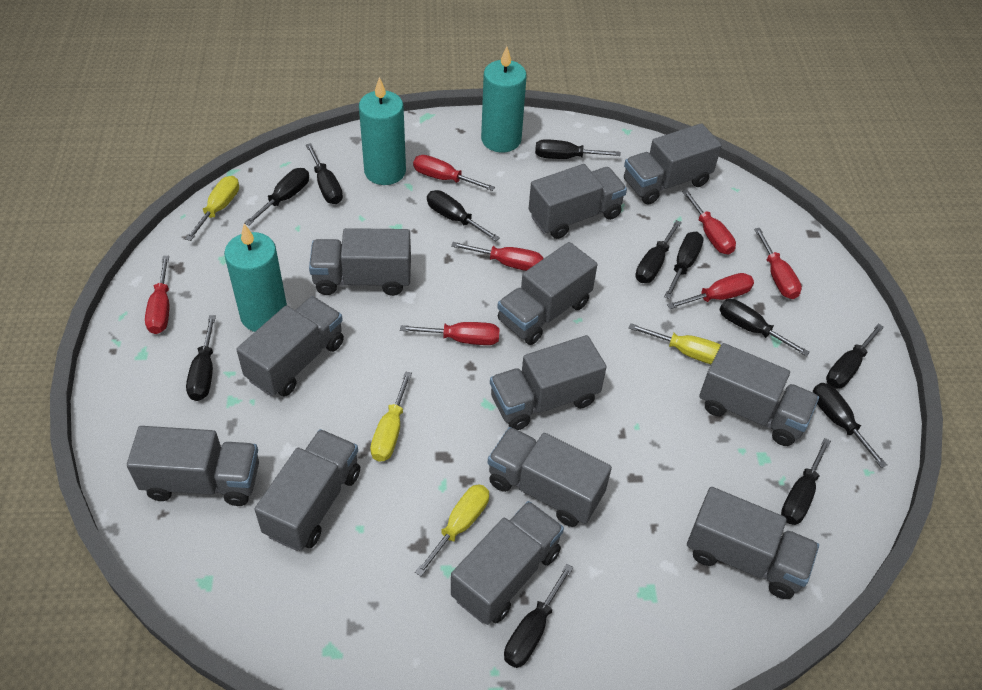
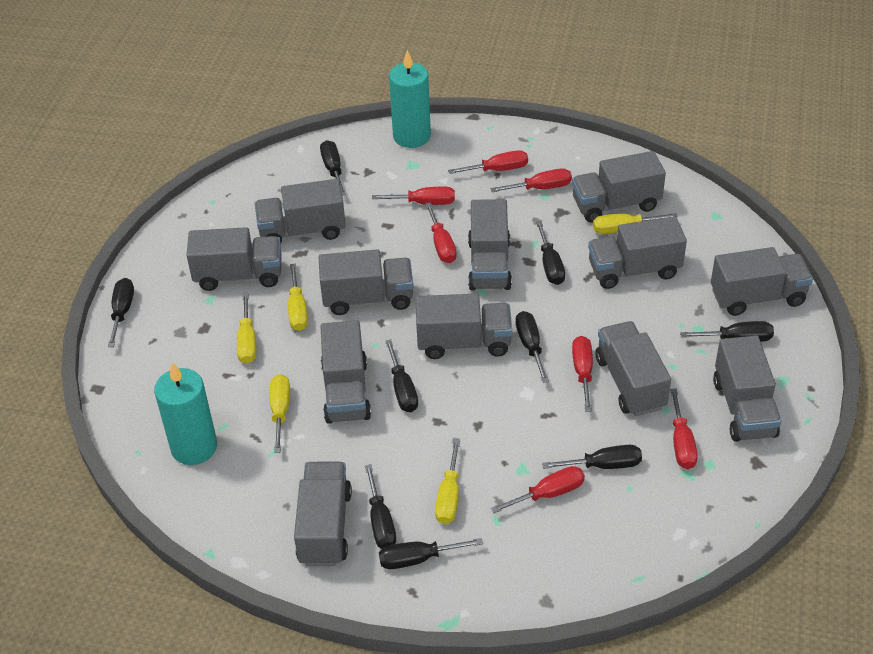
black screwdriver: 12 -> 9
turquoise candle: 3 -> 2
yellow screwdriver: 4 -> 5

